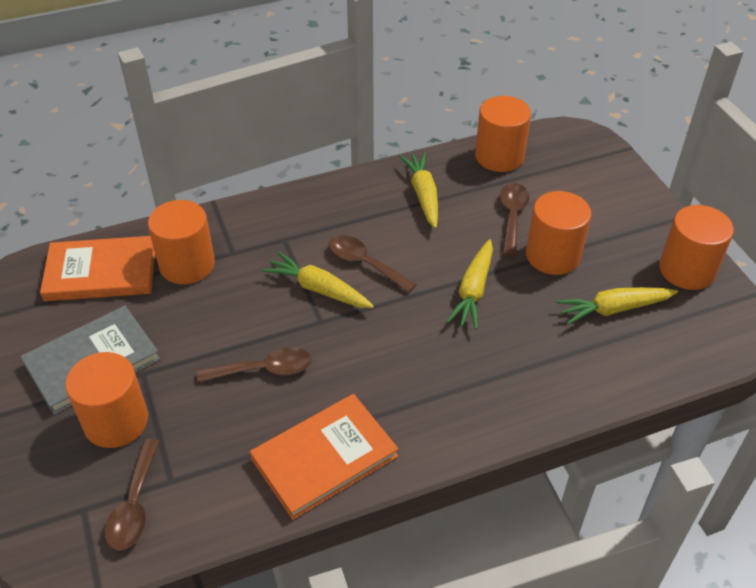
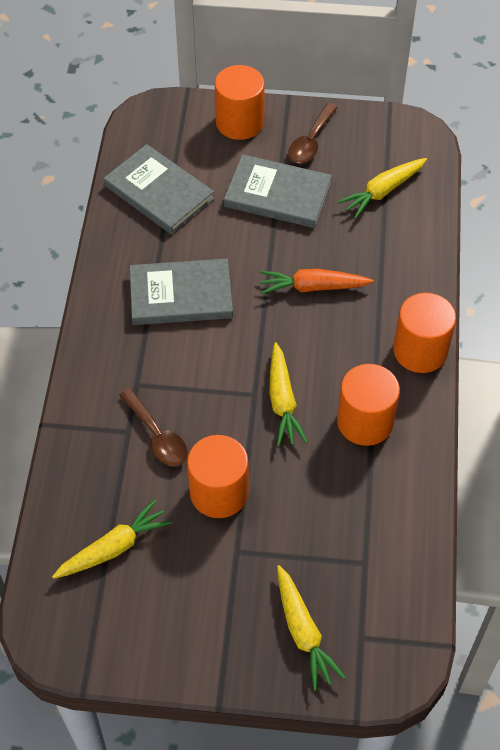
brown spoon: 4 -> 2
grey book: 1 -> 3
orange book: 2 -> 0
orange carrot: 0 -> 1
orange cylinder: 5 -> 4

